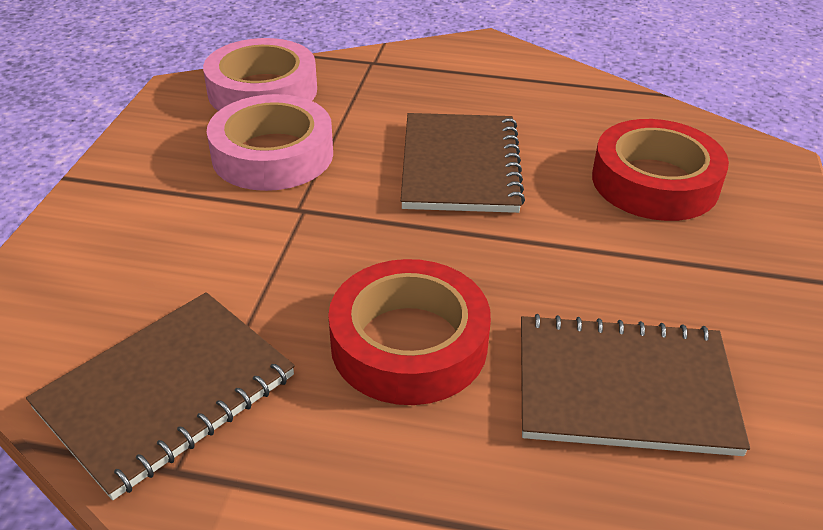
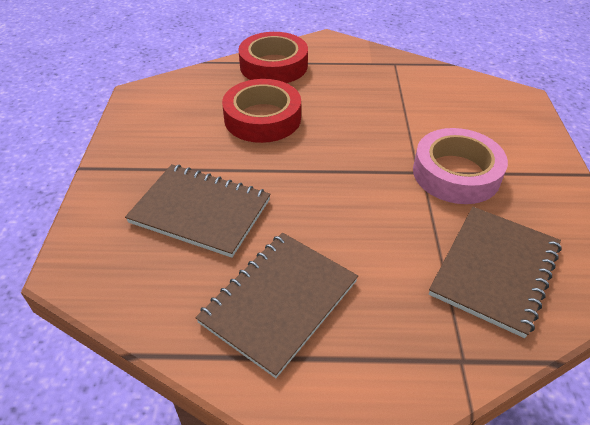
pink tape: 2 -> 1

